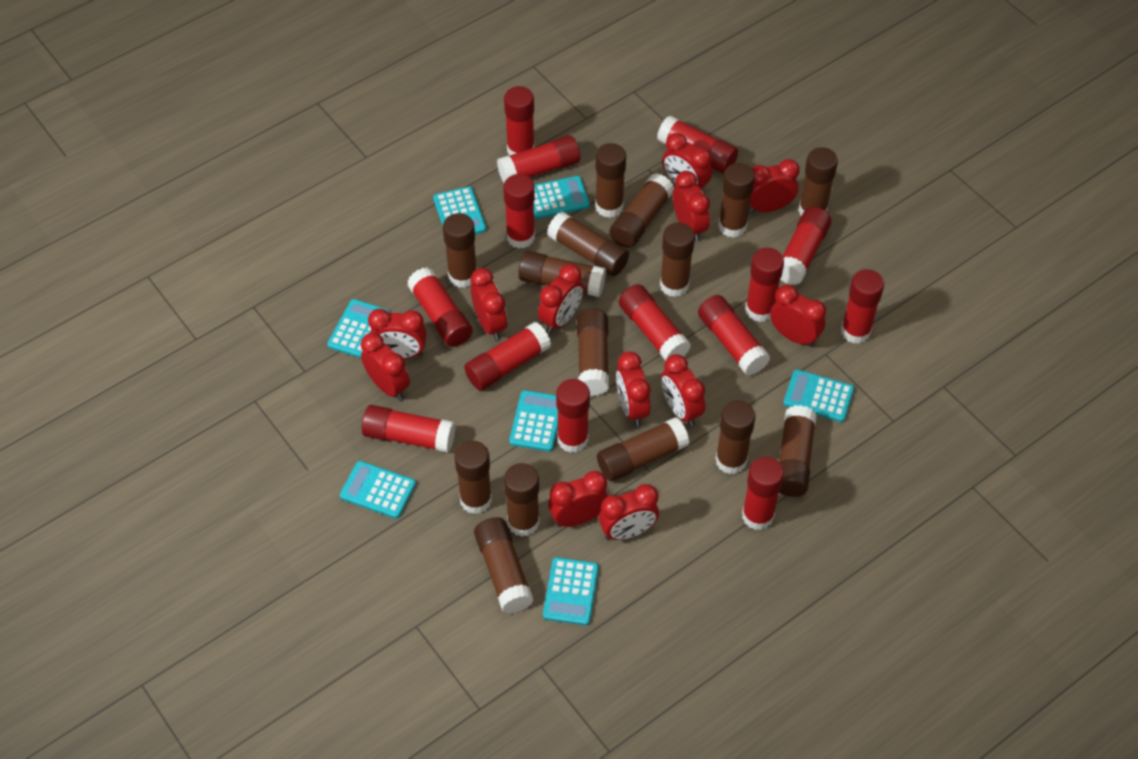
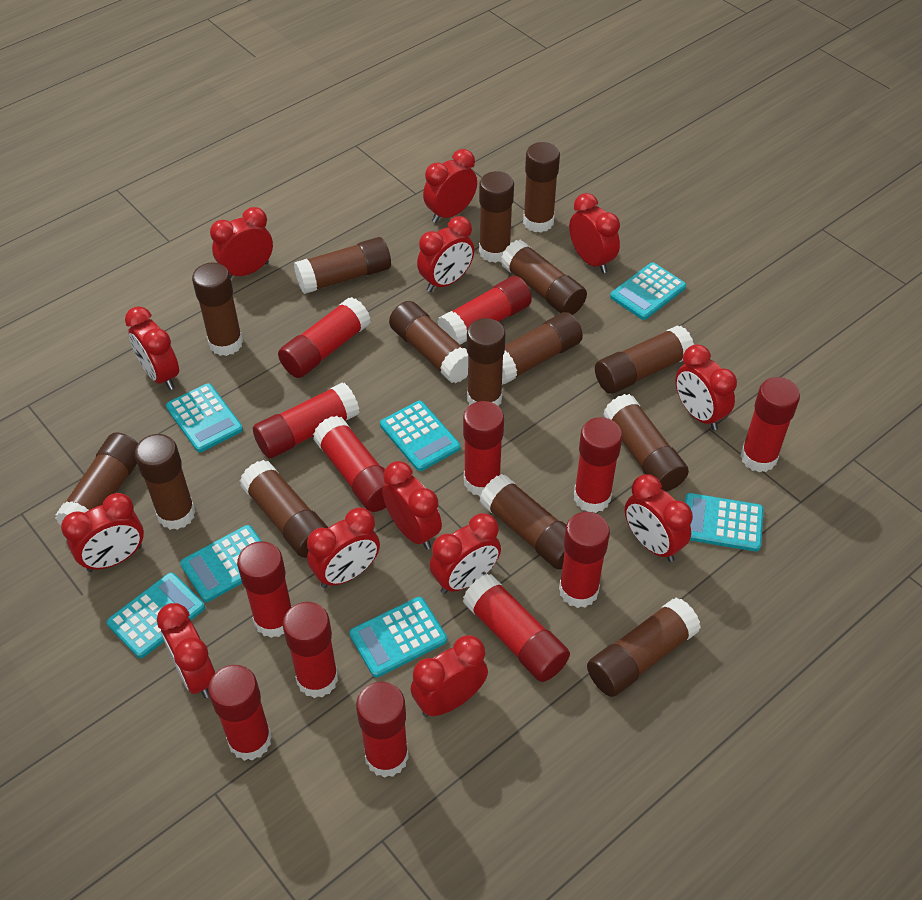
red clock: 12 -> 13
red glue stick: 14 -> 13

